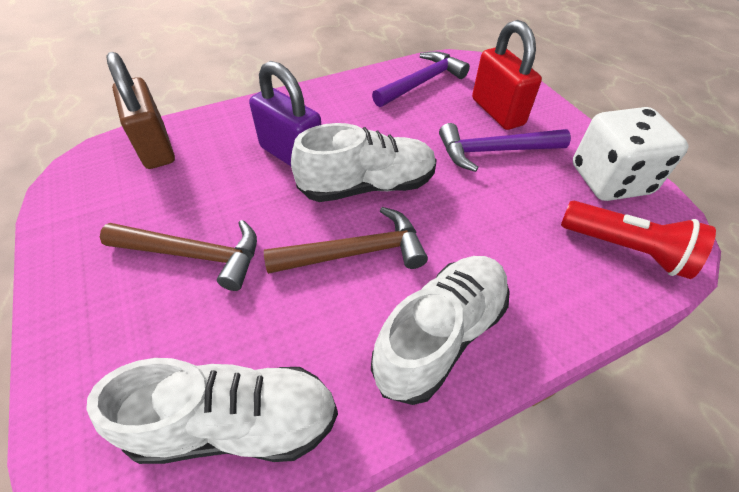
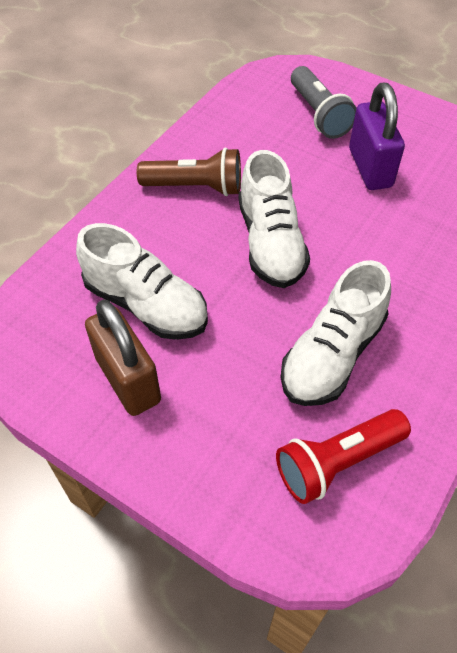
brown flashlight: 0 -> 1
brown hammer: 2 -> 0
grey flashlight: 0 -> 1
purple hammer: 2 -> 0
red padlock: 1 -> 0
white dice: 1 -> 0

